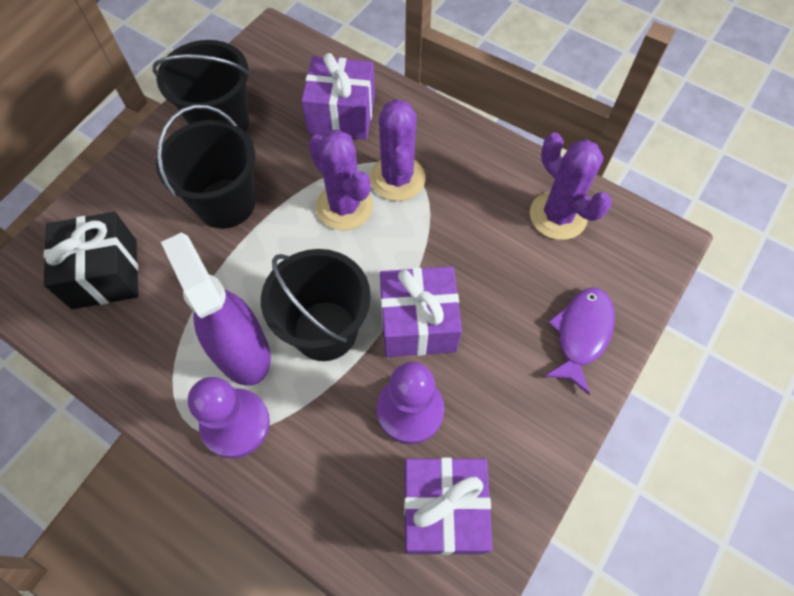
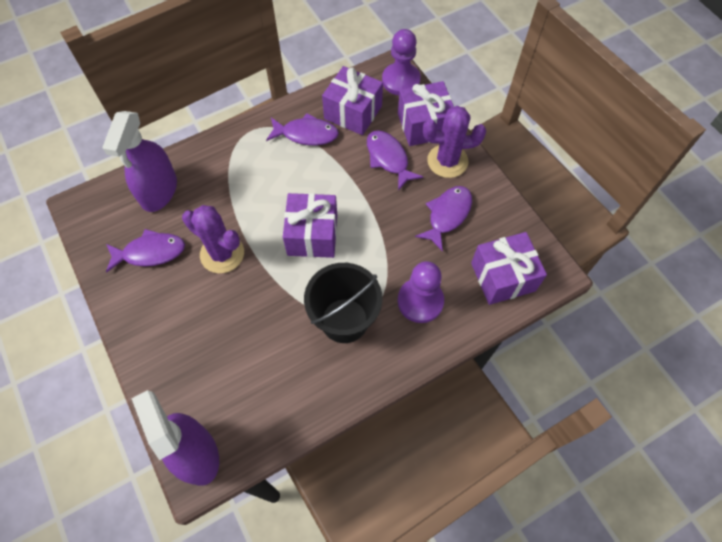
black bucket: 3 -> 1
black gift: 1 -> 0
purple cactus: 3 -> 2
purple fish: 1 -> 4
purple gift: 3 -> 4
purple spray bottle: 1 -> 2

